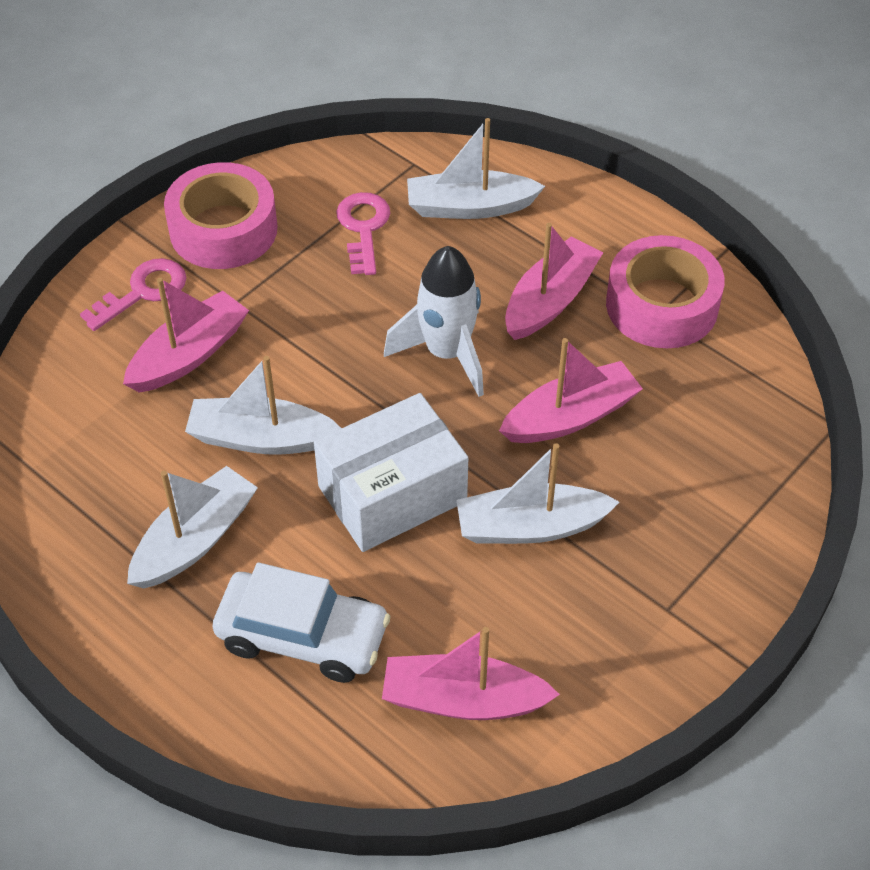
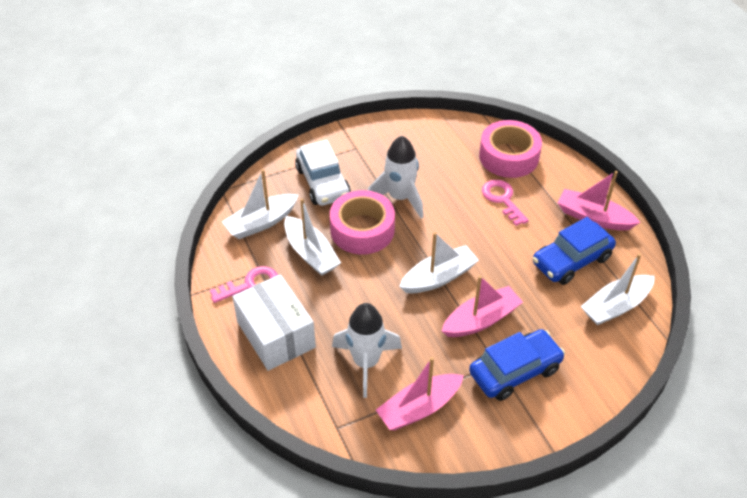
blue car: 0 -> 2
pink boat: 4 -> 3
white rocket: 1 -> 2

